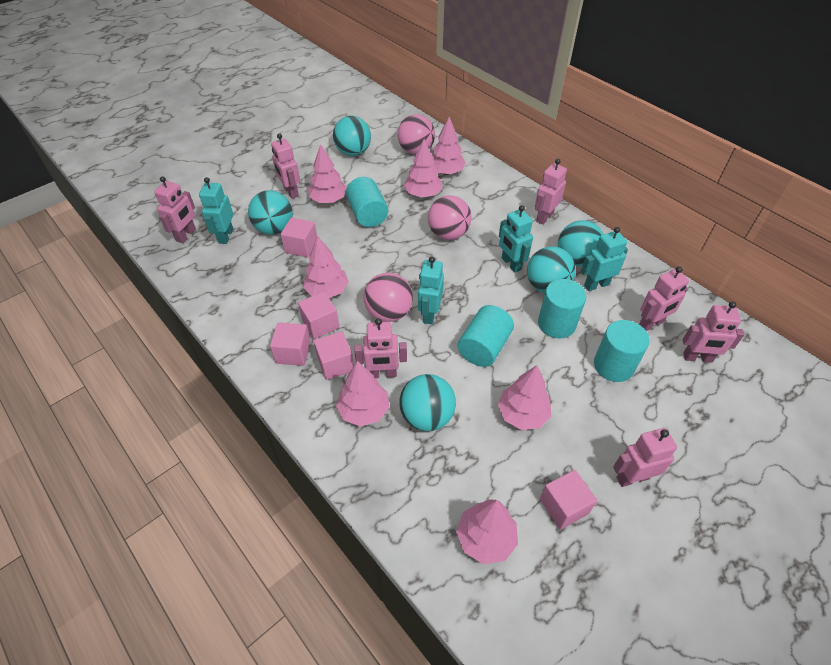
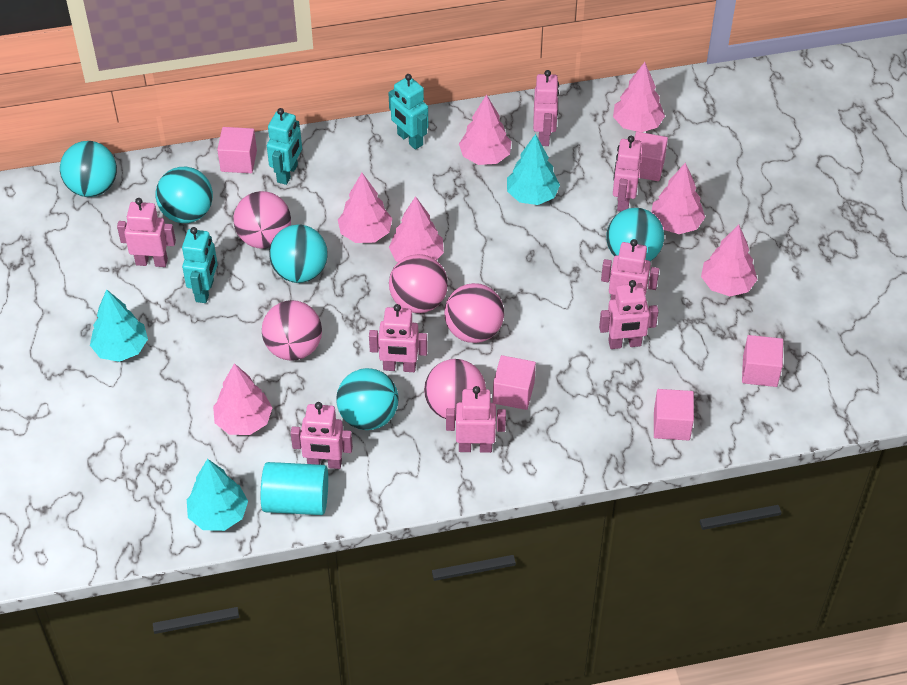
pink ball: 3 -> 5
pink robot: 7 -> 8
turquoise cylinder: 4 -> 1
turquoise robot: 4 -> 3
turquoise tree: 0 -> 3

